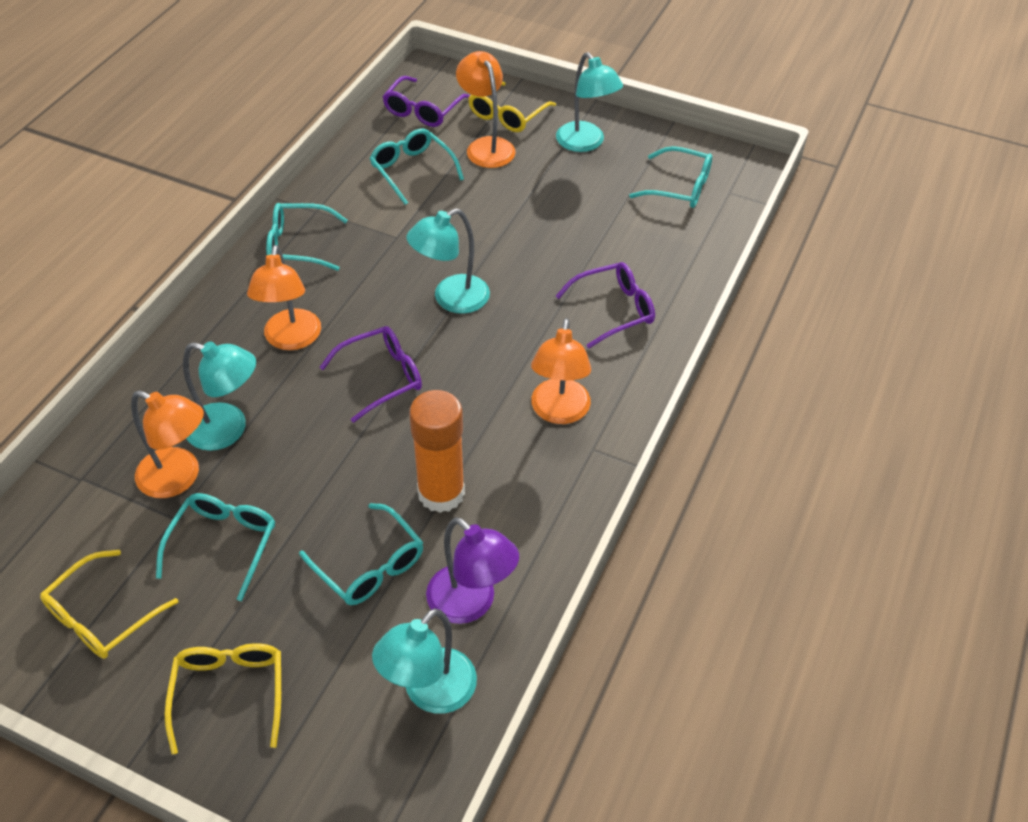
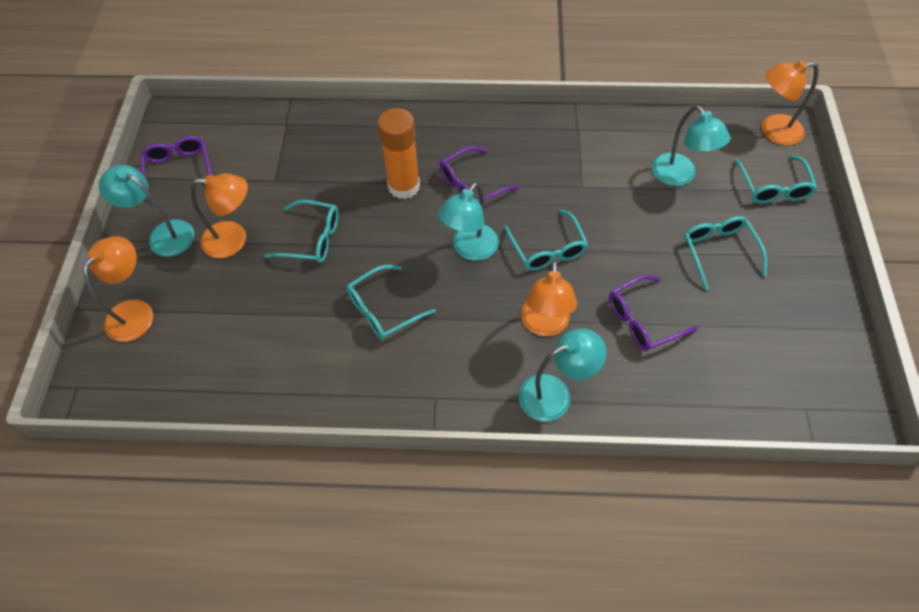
purple lamp: 1 -> 0
yellow glasses: 3 -> 0

